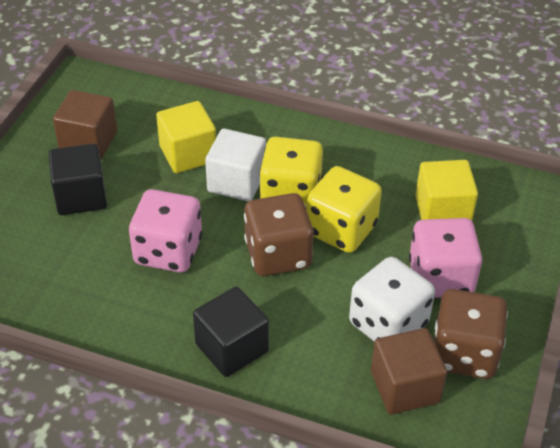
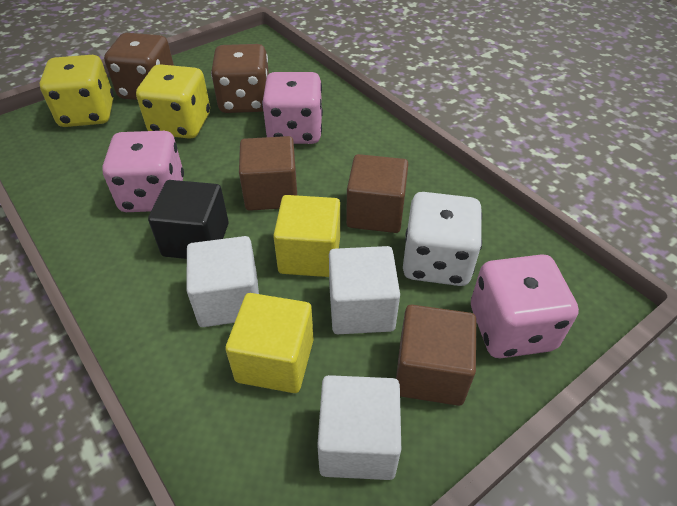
black cube: 2 -> 1
brown cube: 2 -> 3
pink dice: 2 -> 3
white cube: 1 -> 3

